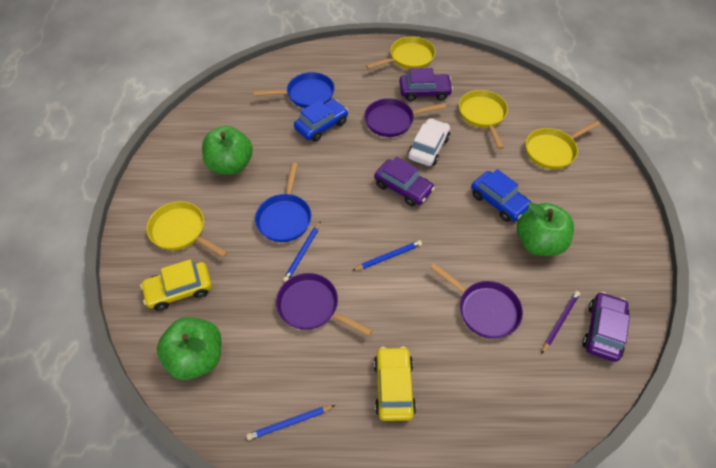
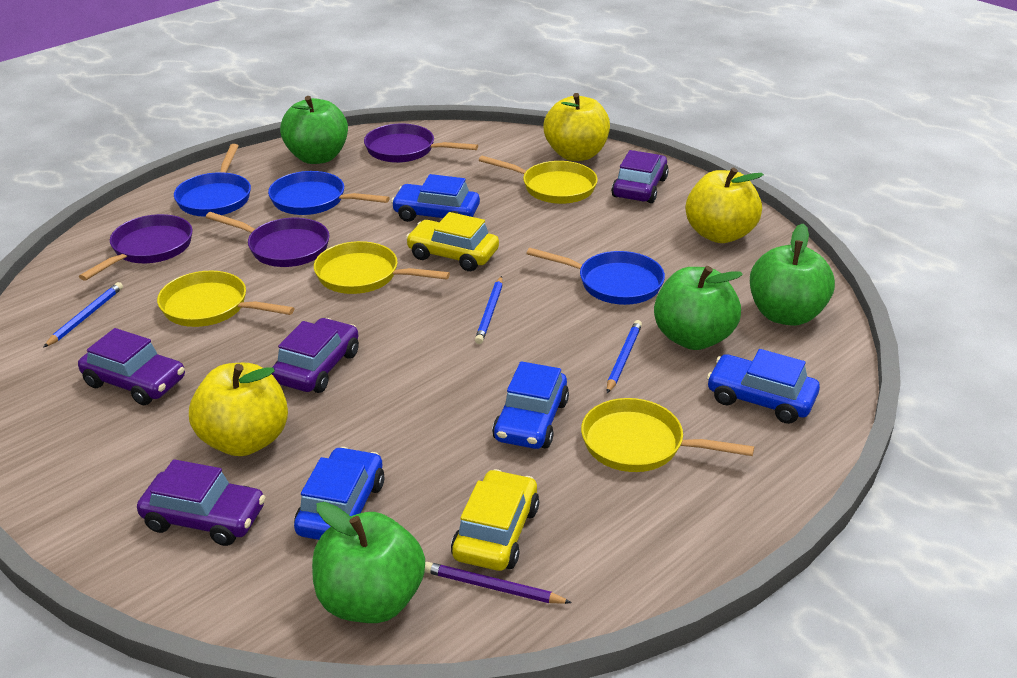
blue car: 2 -> 4
blue pan: 2 -> 3
green apple: 3 -> 4
purple car: 3 -> 4
white car: 1 -> 0
yellow apple: 0 -> 3

